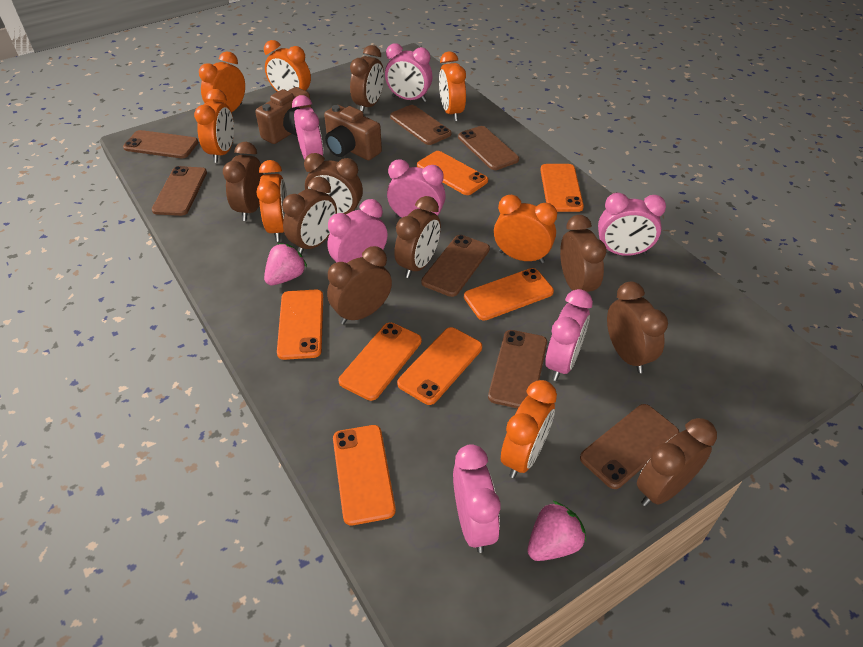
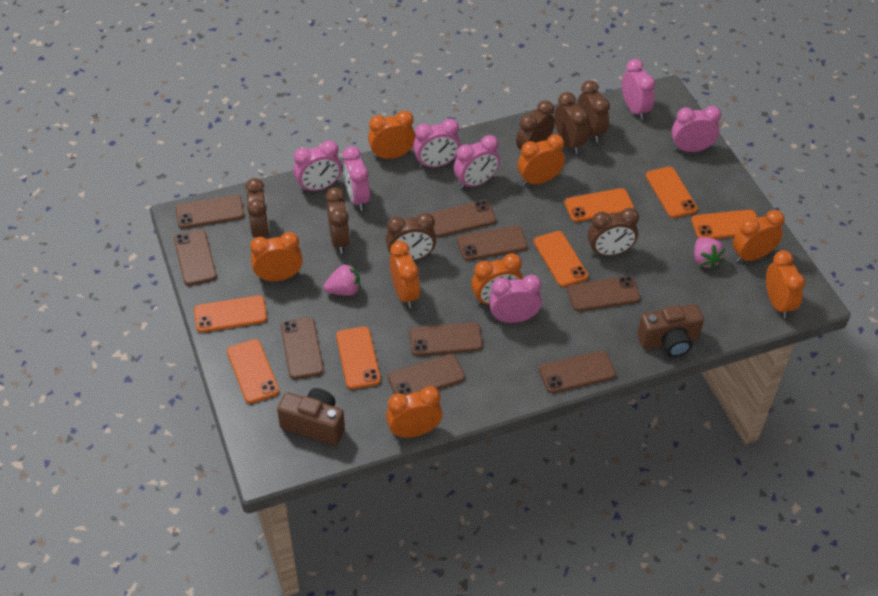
brown clock: 9 -> 7
brown phone: 7 -> 9
orange clock: 7 -> 8

